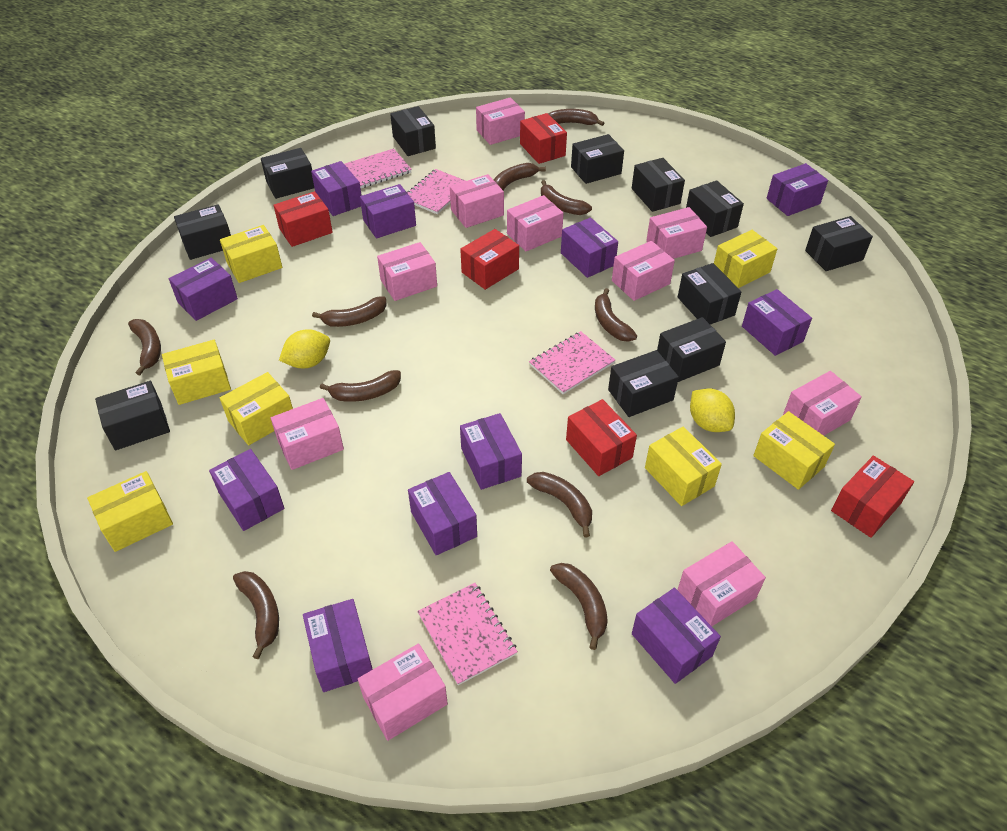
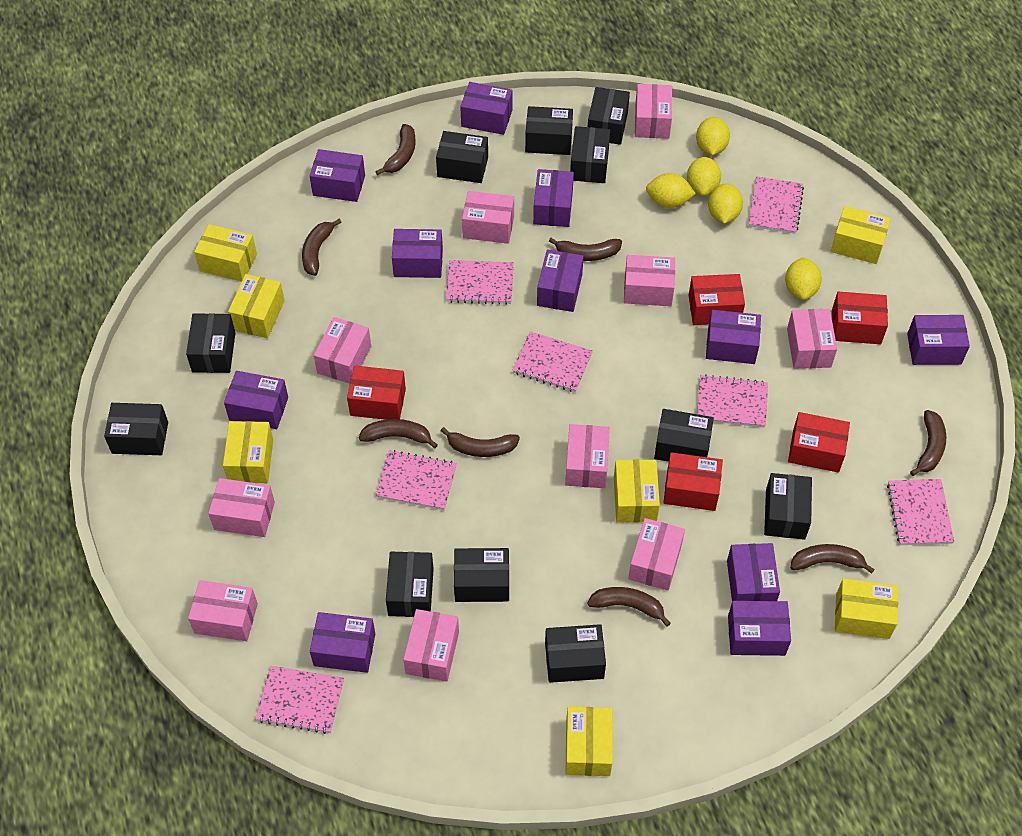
brown banana: 10 -> 8
pink notebook: 4 -> 7
yellow lemon: 2 -> 5

